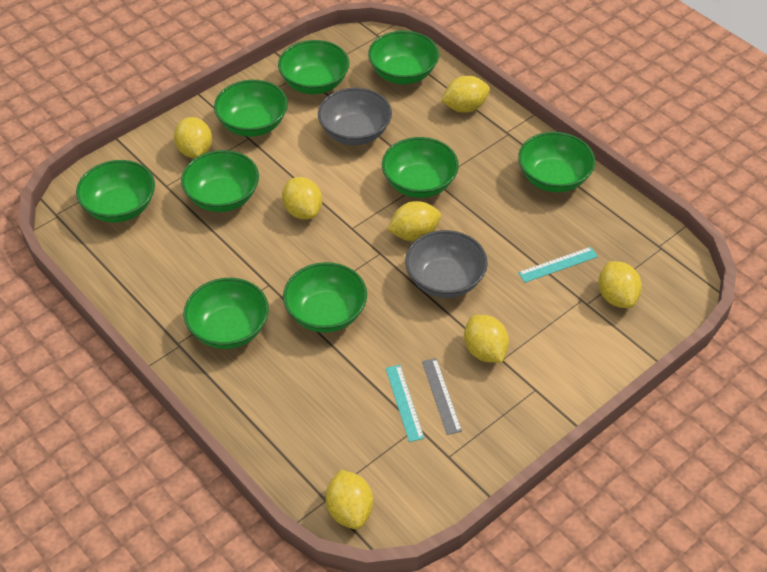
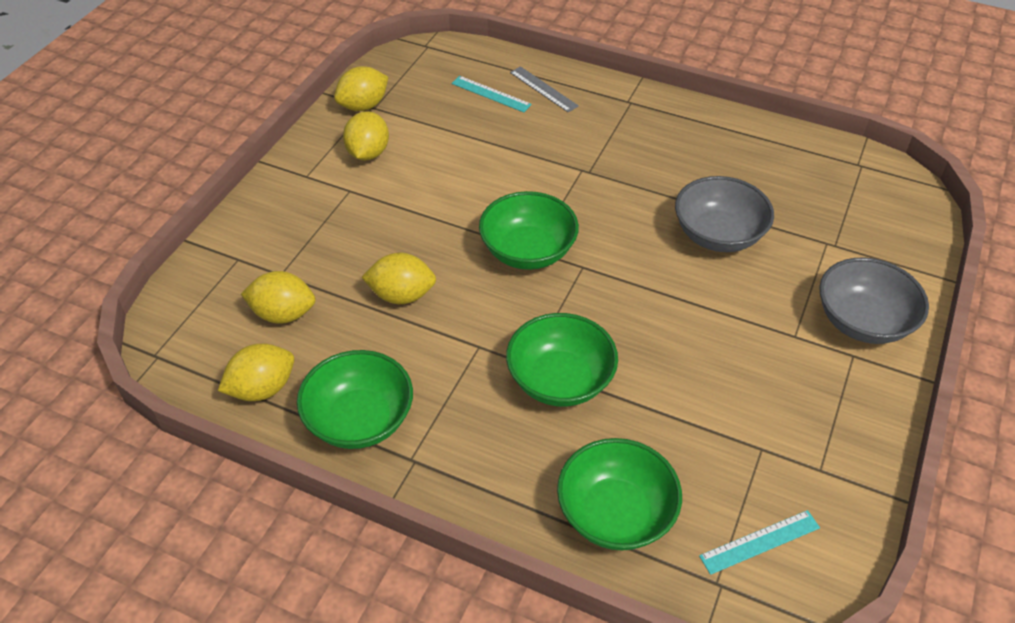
green bowl: 9 -> 4
yellow lemon: 7 -> 5

